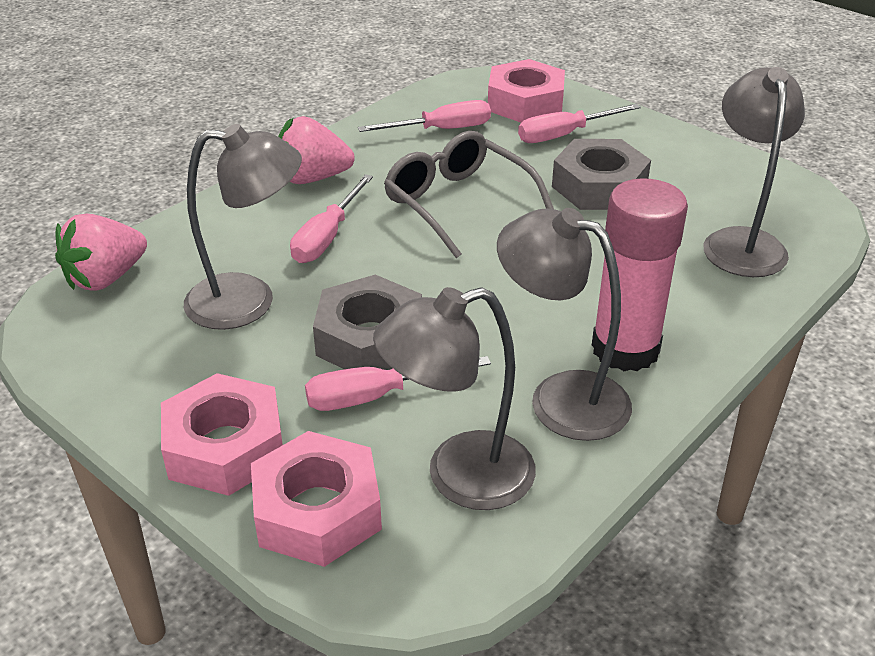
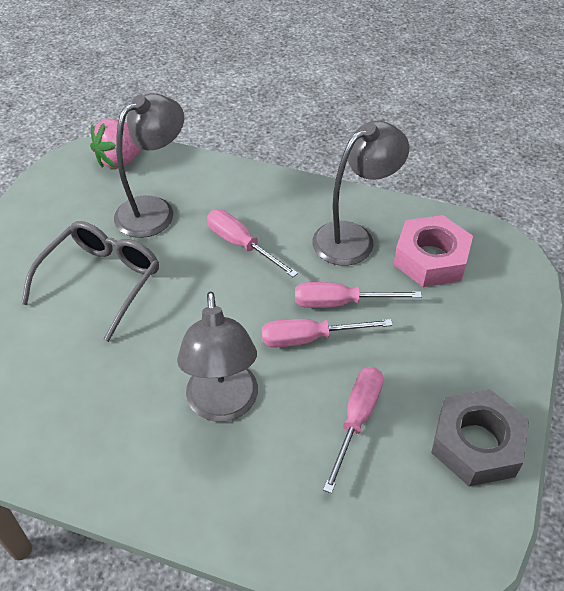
grey lamp: 4 -> 3
grey nut: 2 -> 1
pink glue stick: 1 -> 0
pink nut: 3 -> 1
pink strawberry: 2 -> 1

